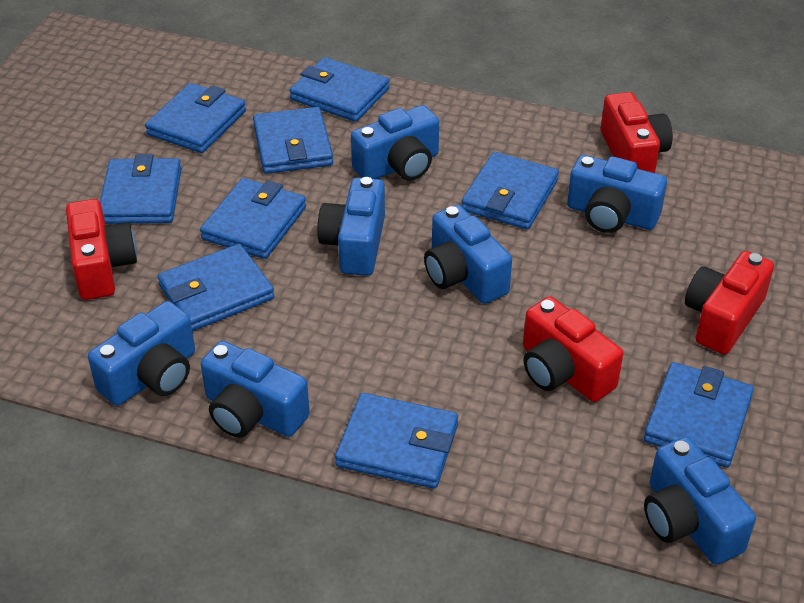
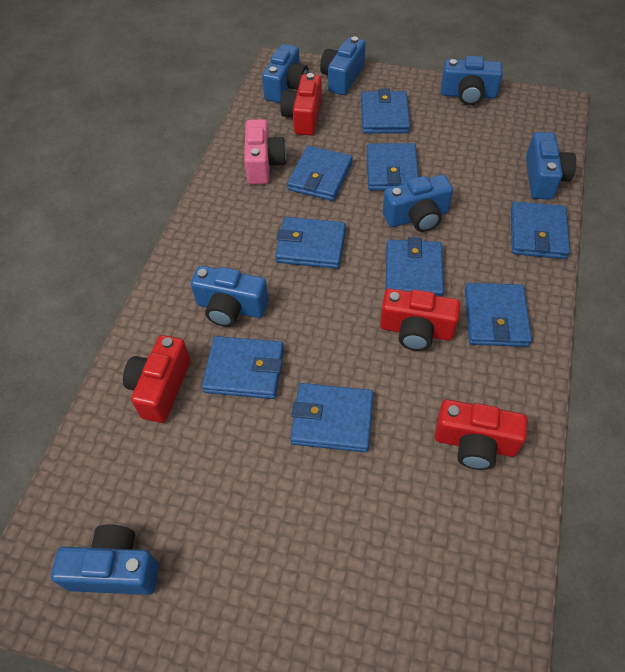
pink camera: 0 -> 1

